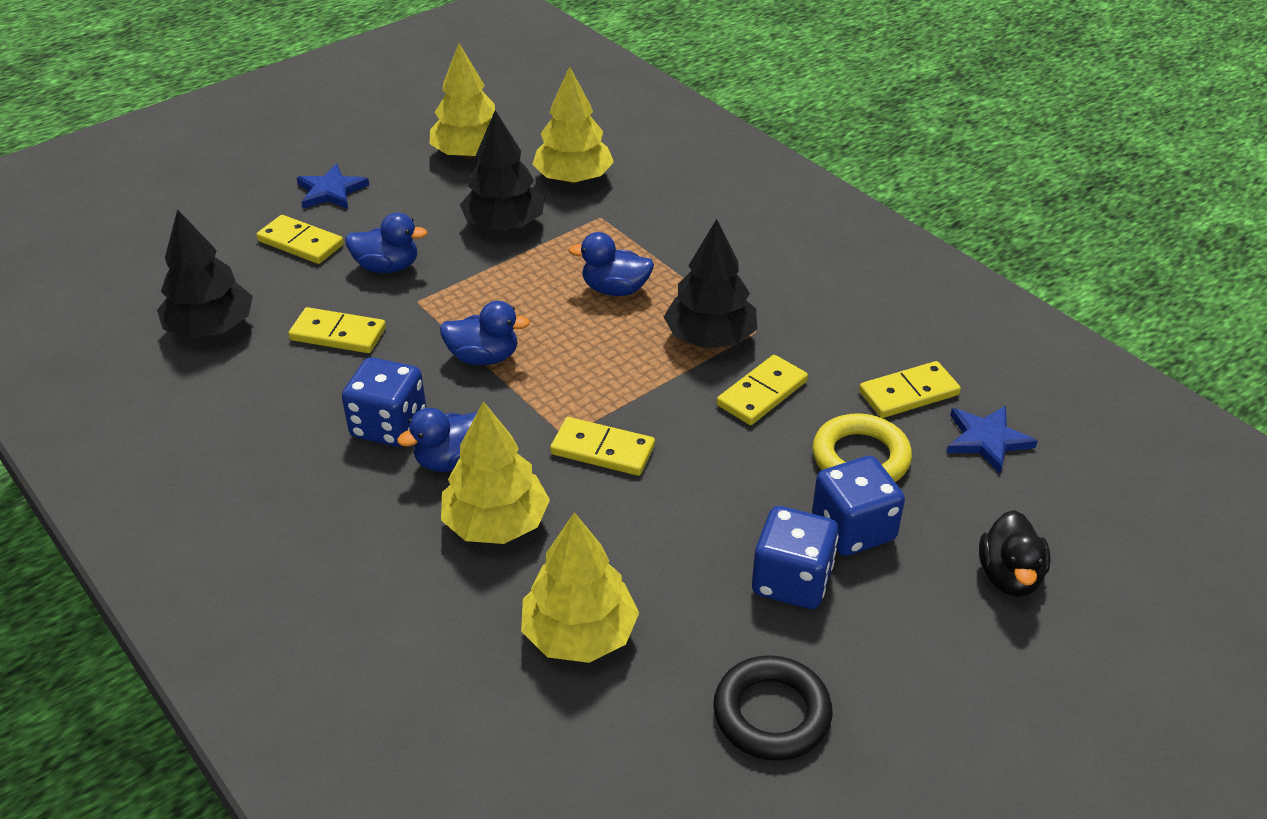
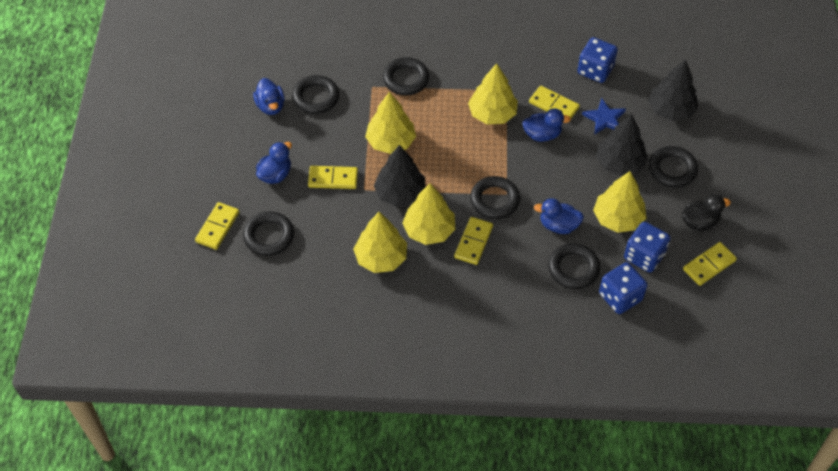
black ring: 1 -> 6
blue star: 2 -> 1
yellow ring: 1 -> 0
yellow tree: 4 -> 5

